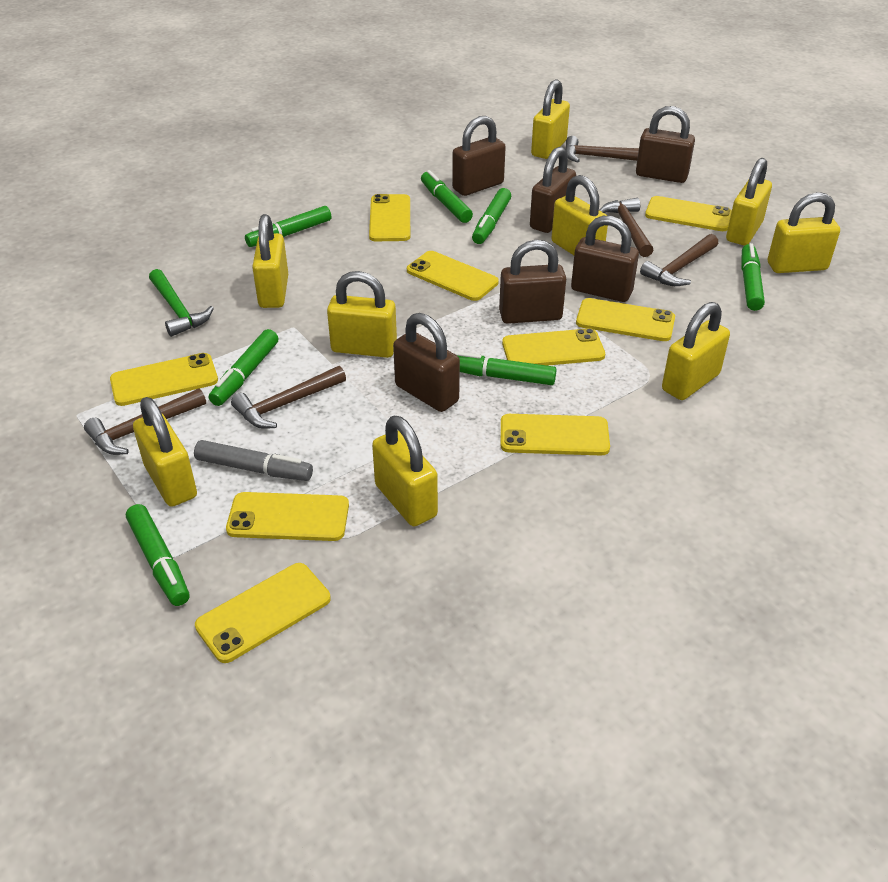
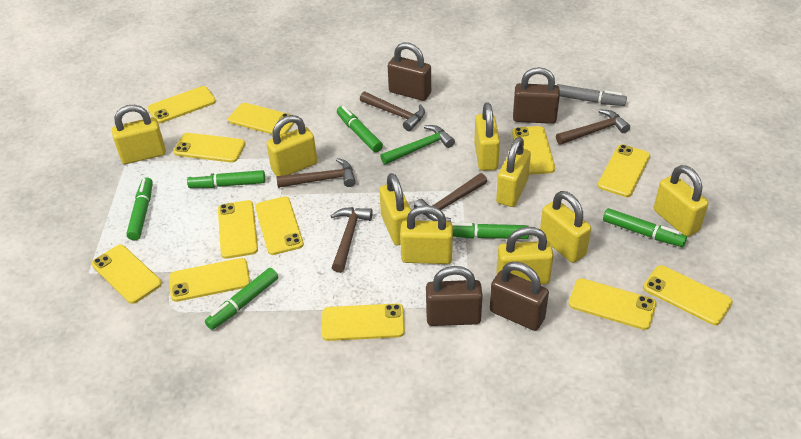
brown padlock: 6 -> 4
green marker: 7 -> 6
yellow phone: 9 -> 12

